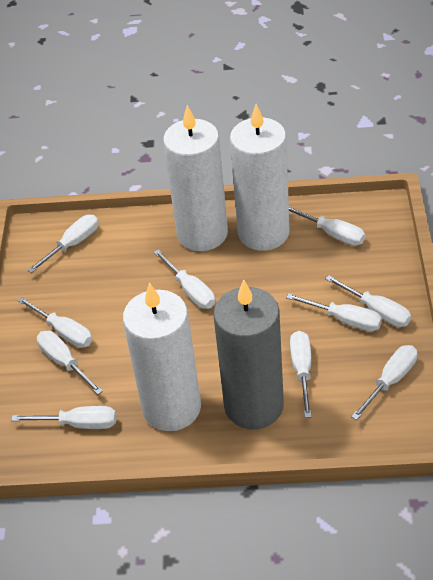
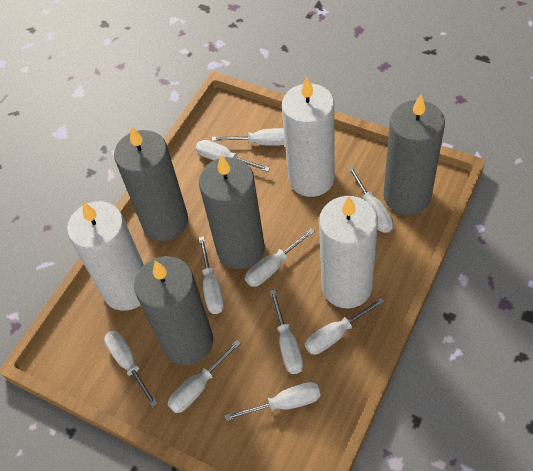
grey candle: 1 -> 4

